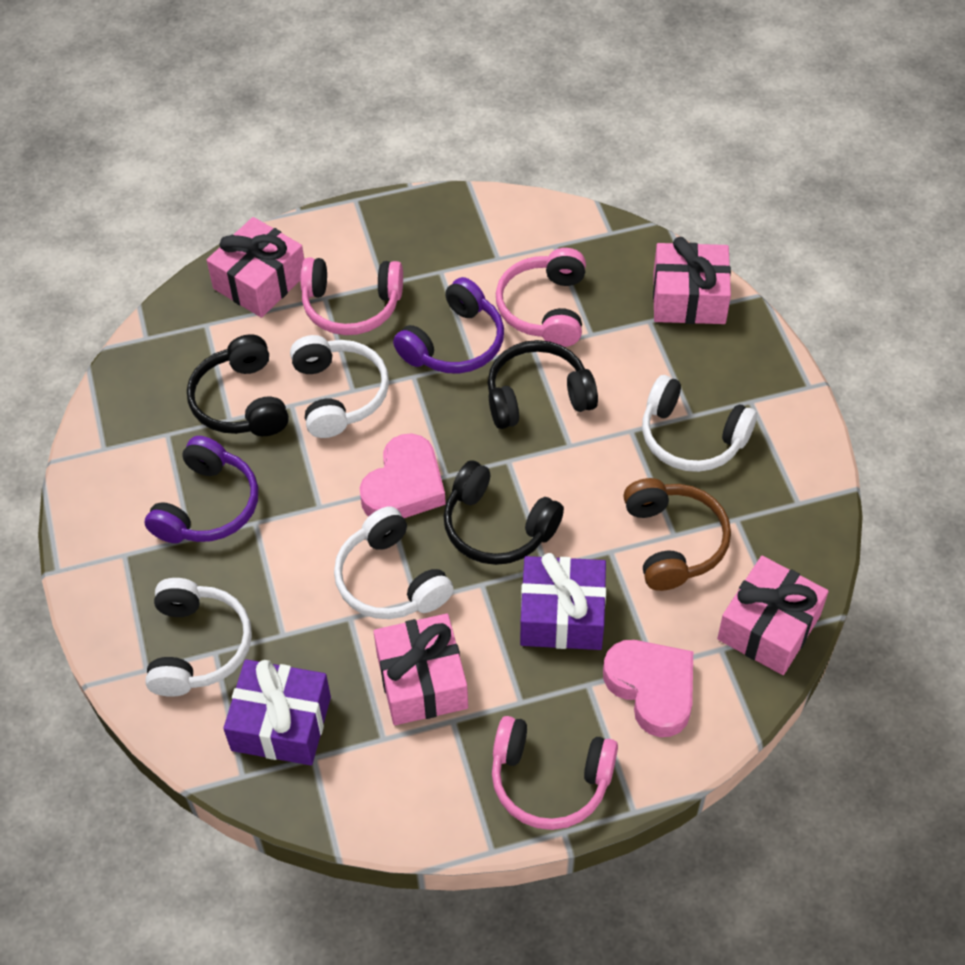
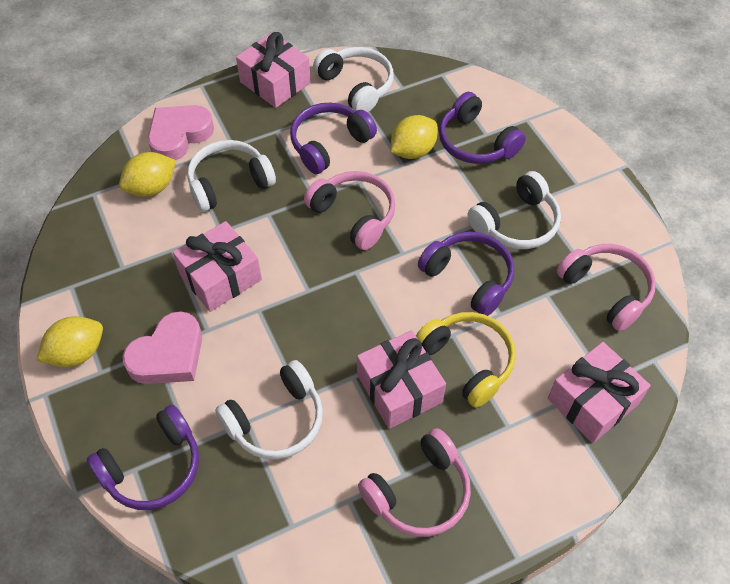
black headphones: 3 -> 0
brown headphones: 1 -> 0
purple gift: 2 -> 0
purple headphones: 2 -> 4
yellow headphones: 0 -> 1
yellow lemon: 0 -> 3

